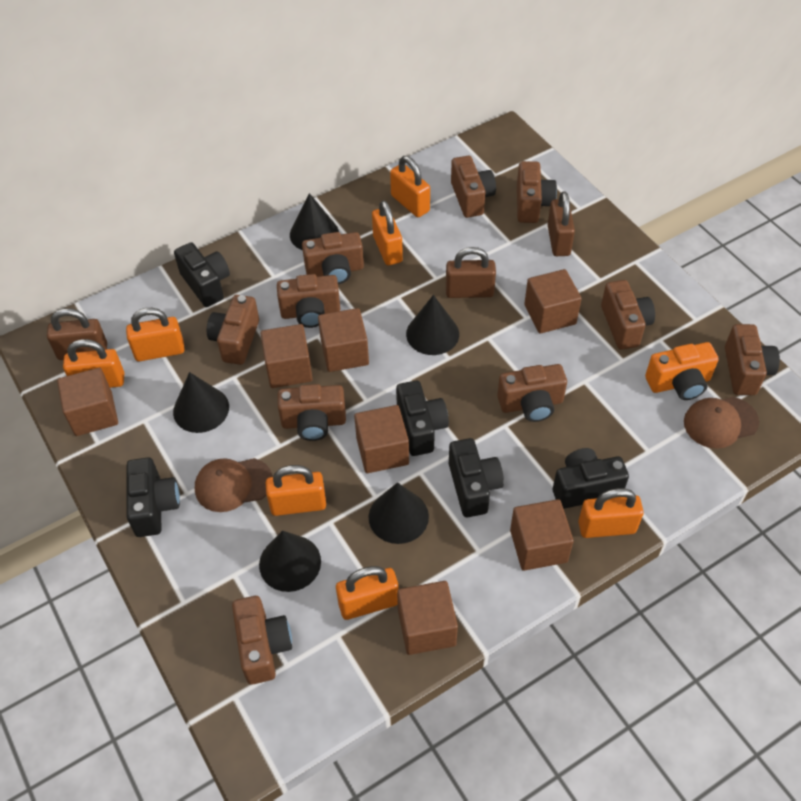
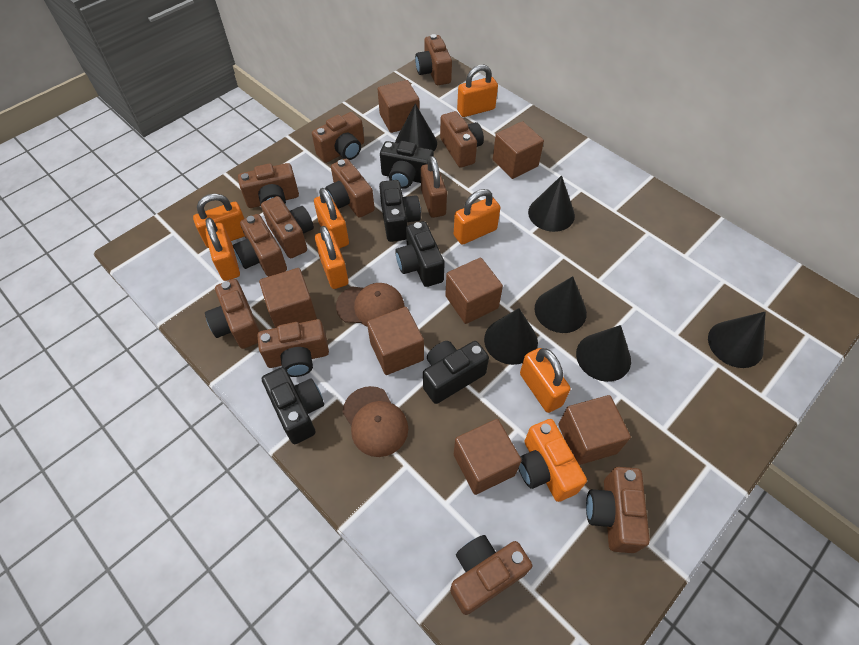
black cone: 5 -> 6
brown camera: 10 -> 11
brown padlock: 3 -> 1

